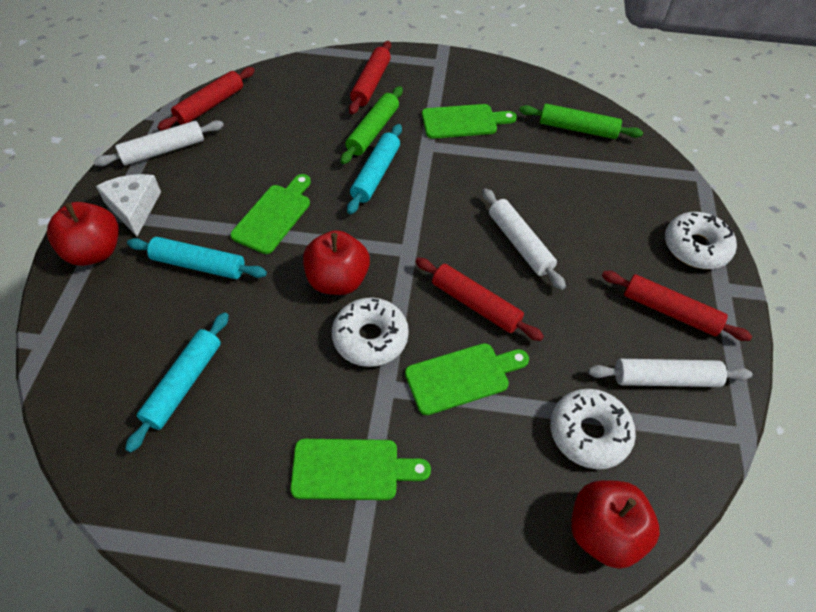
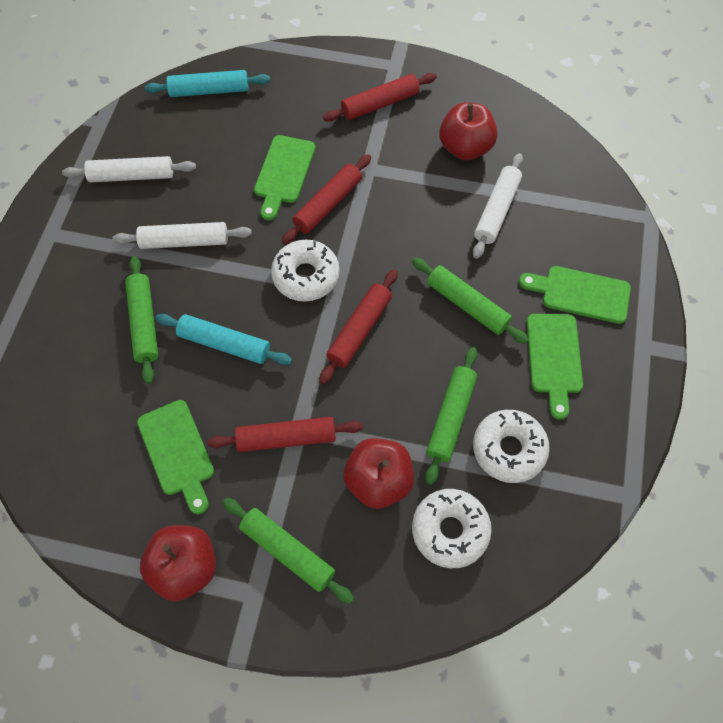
green rolling pin: 2 -> 4
turquoise rolling pin: 3 -> 2
white cheese: 1 -> 0

